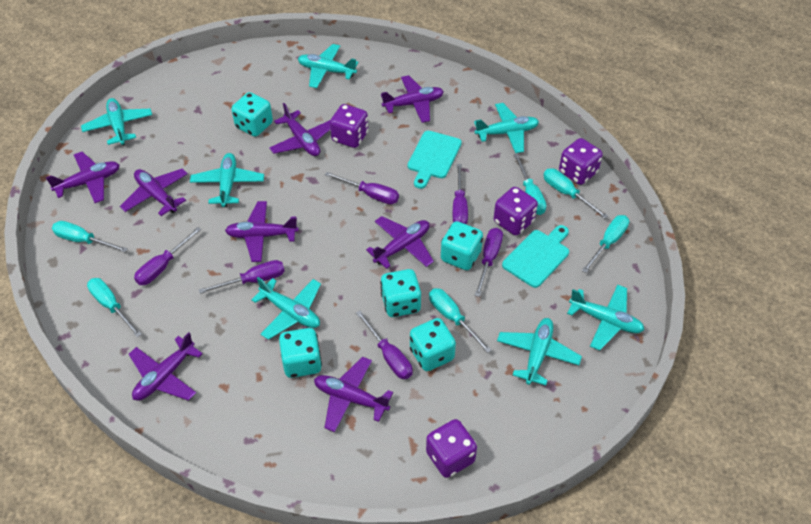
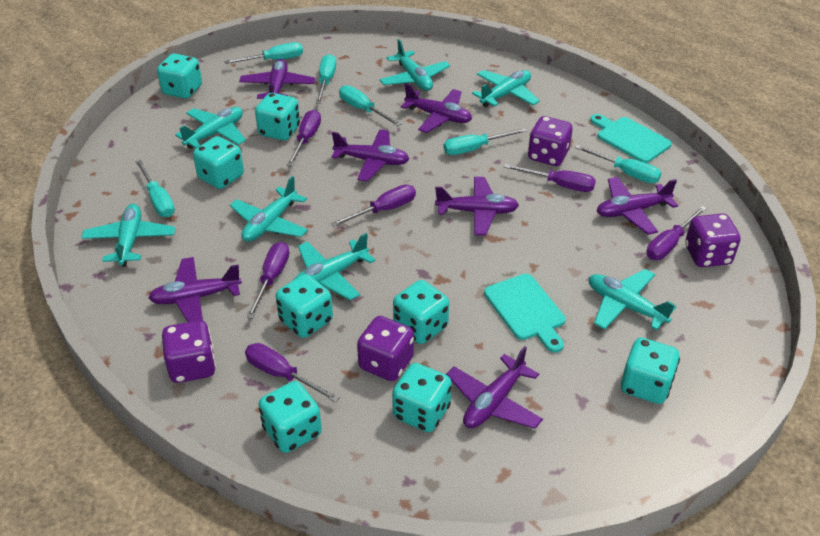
purple plane: 8 -> 7
turquoise dice: 5 -> 8

